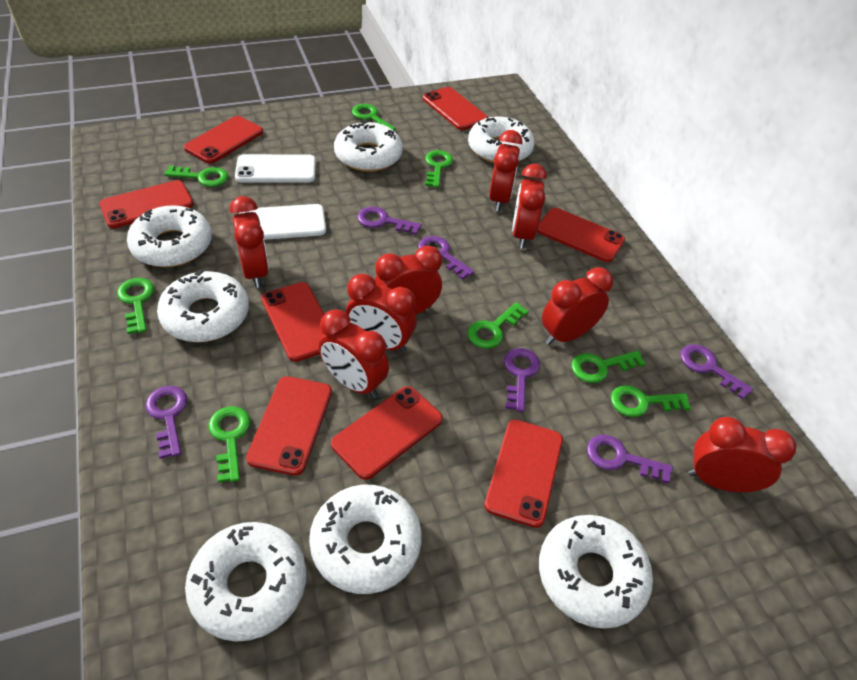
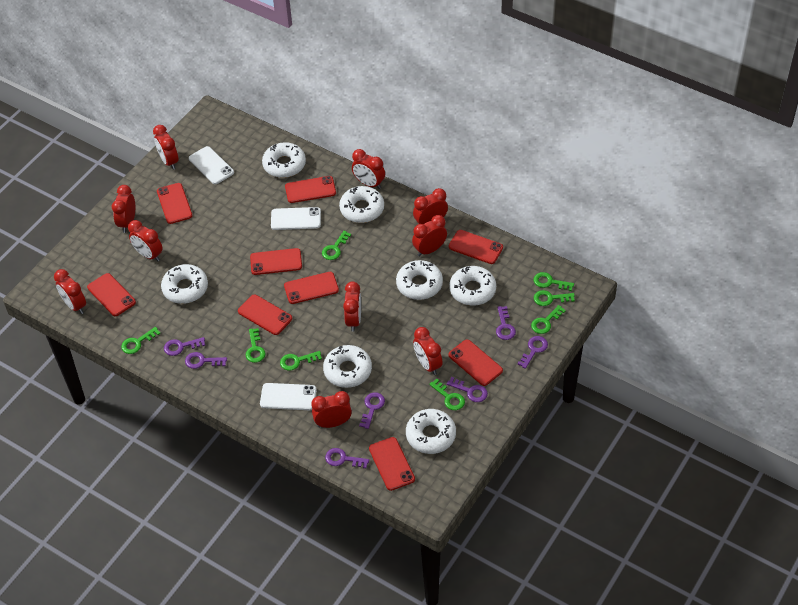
purple key: 6 -> 7
red clock: 8 -> 10
red phone: 8 -> 9
white phone: 2 -> 3

